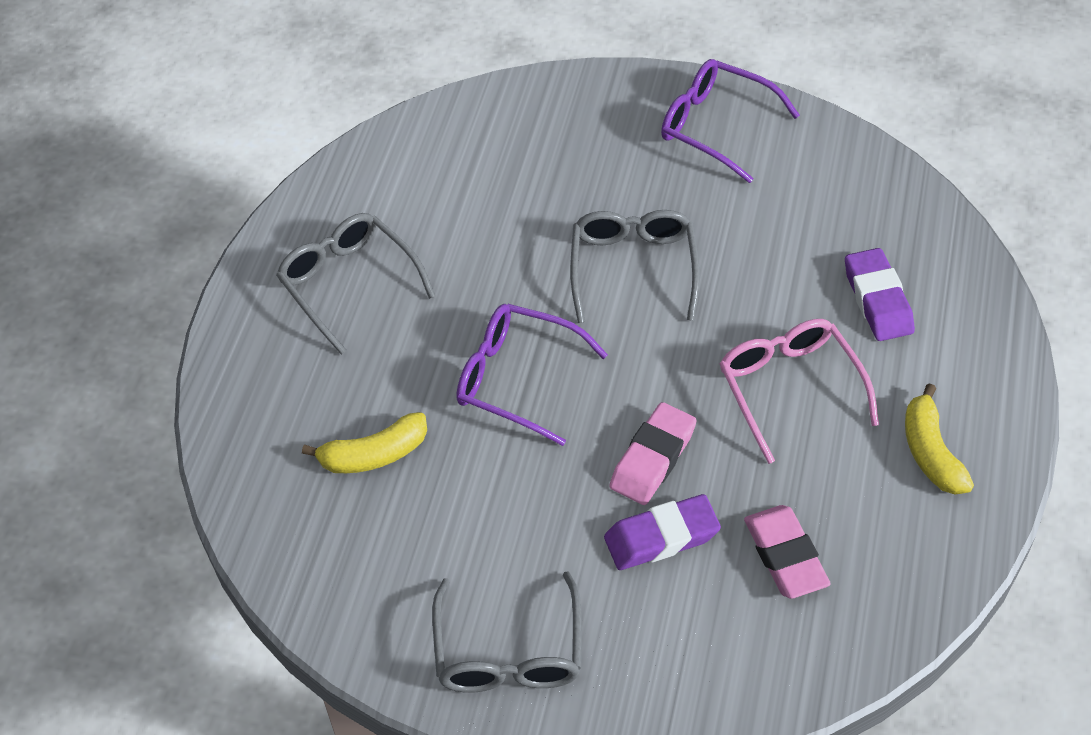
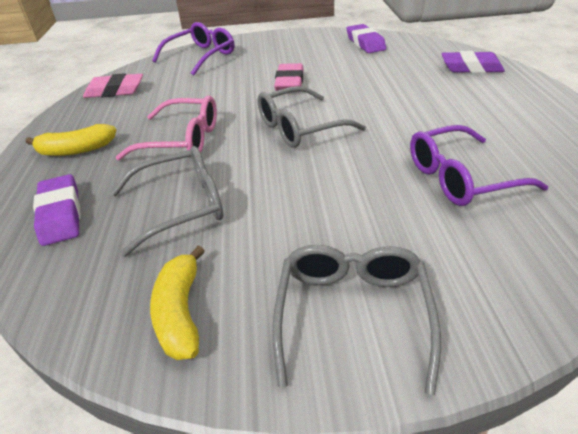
purple eraser: 2 -> 3

